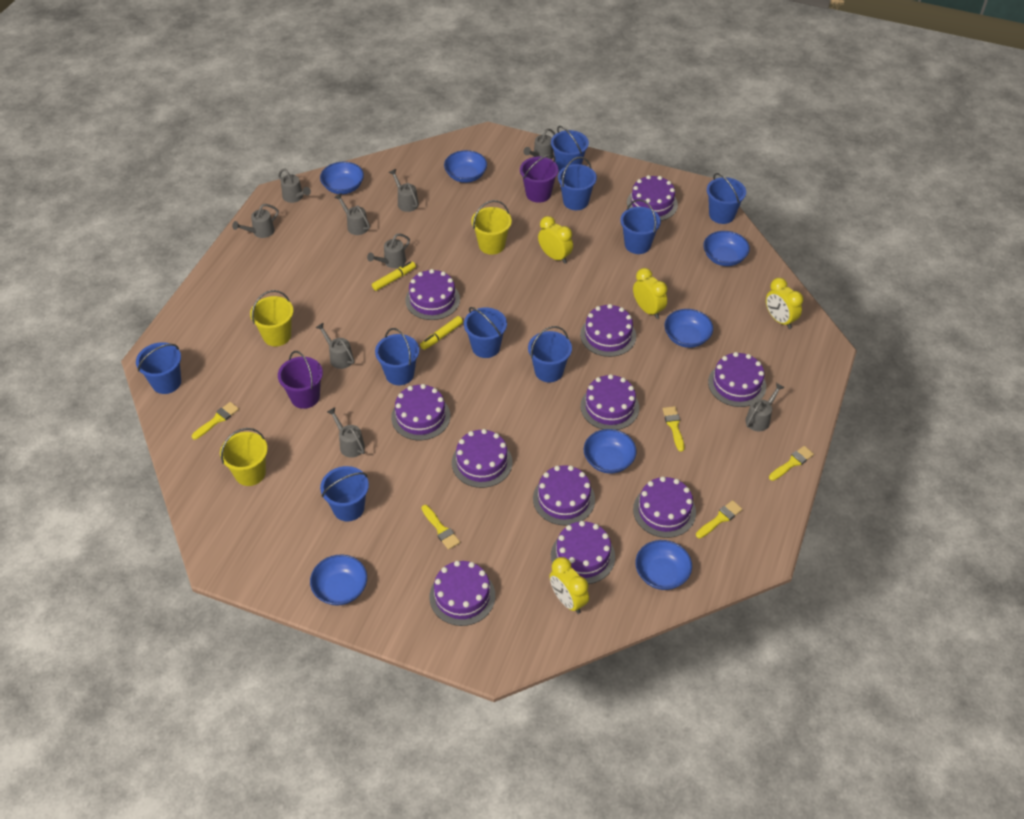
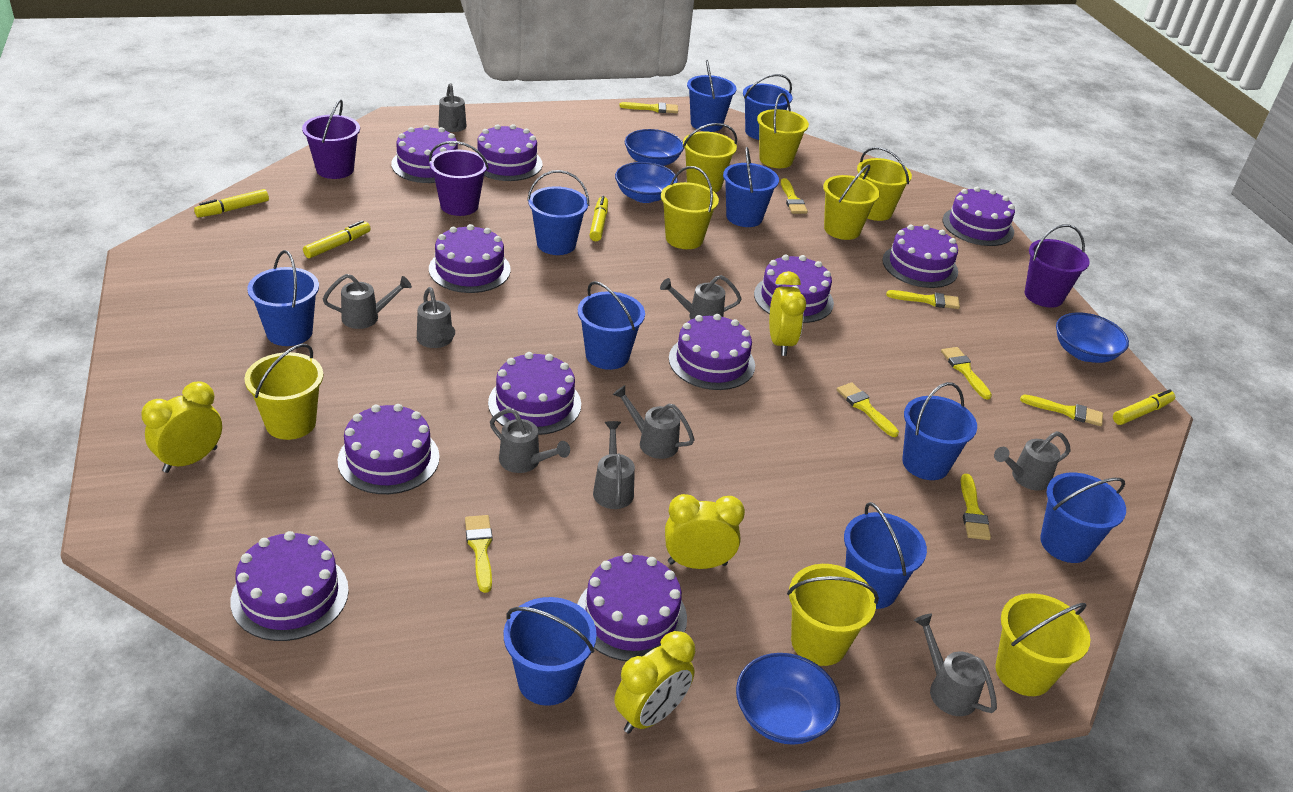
blue bowl: 7 -> 4
blue bucket: 9 -> 10
purple bucket: 2 -> 3
yellow brush: 5 -> 8
yellow bucket: 3 -> 8
yellow marker: 2 -> 4

